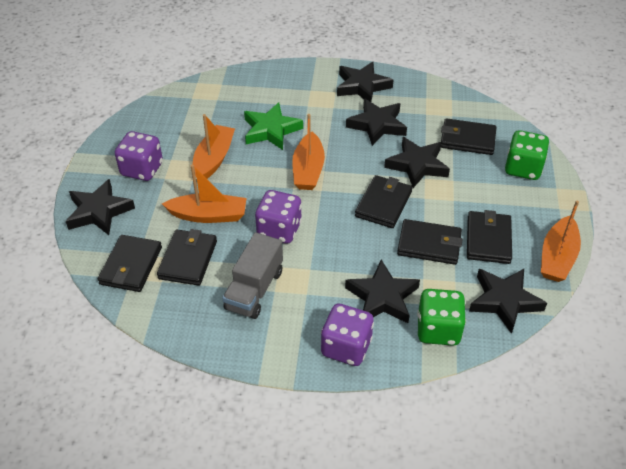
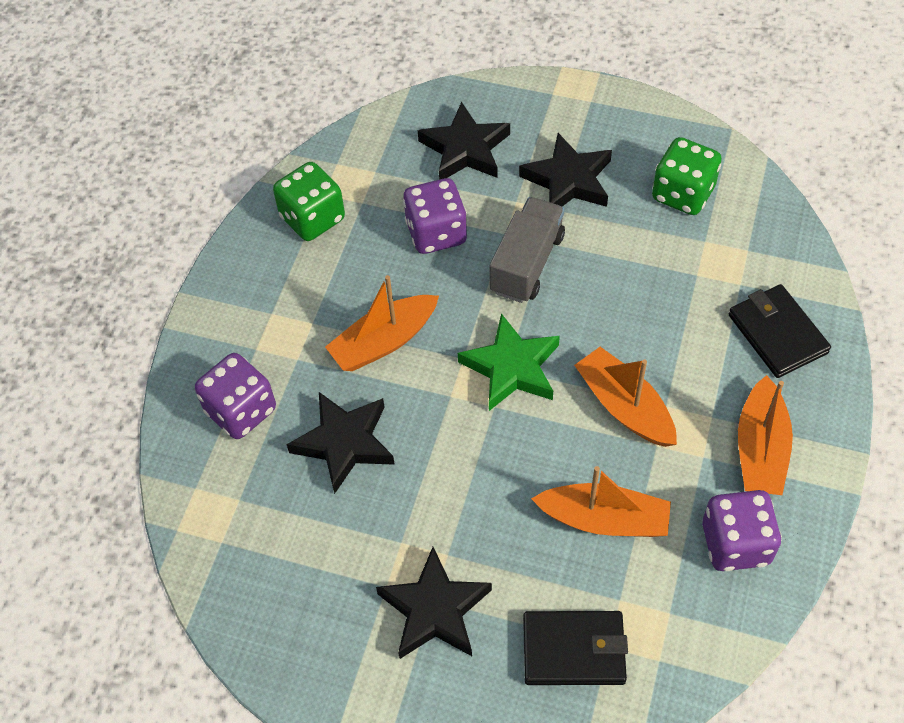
black star: 6 -> 4
black wallet: 6 -> 2

